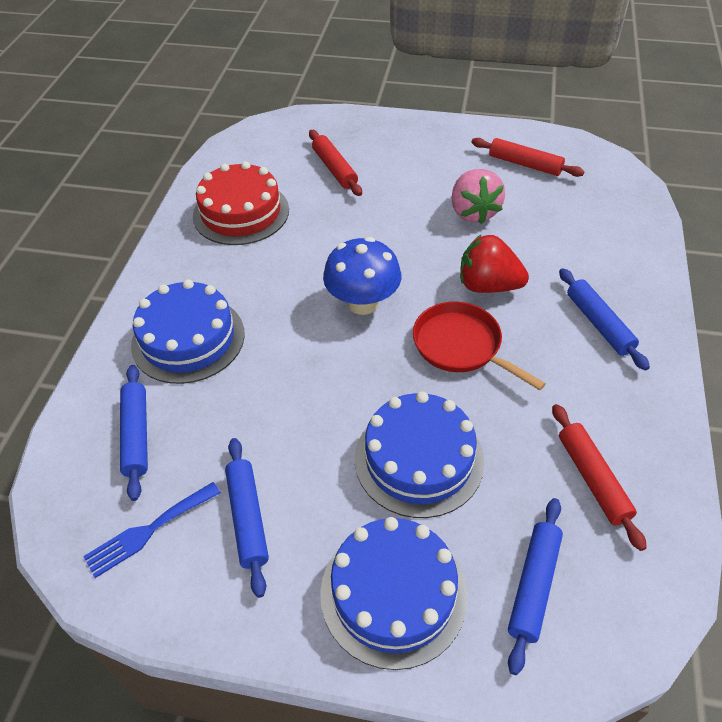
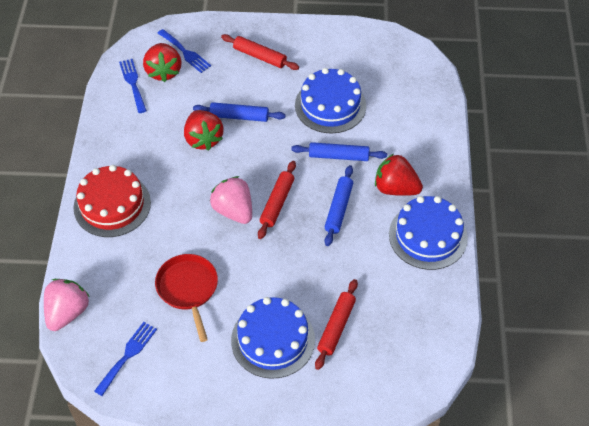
blue fork: 1 -> 3
blue mushroom: 1 -> 0
blue rolling pin: 4 -> 3
pink strawberry: 1 -> 2
red strawberry: 1 -> 3

